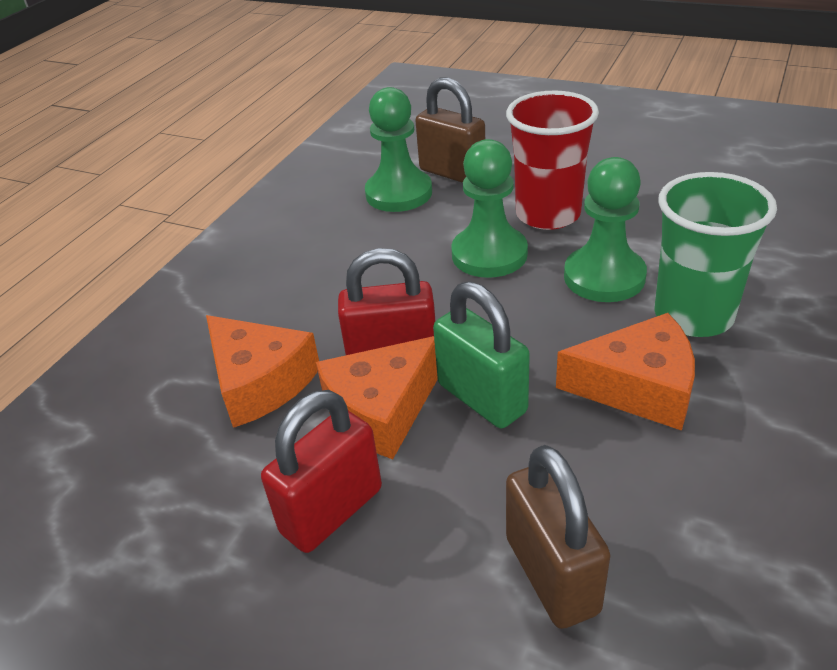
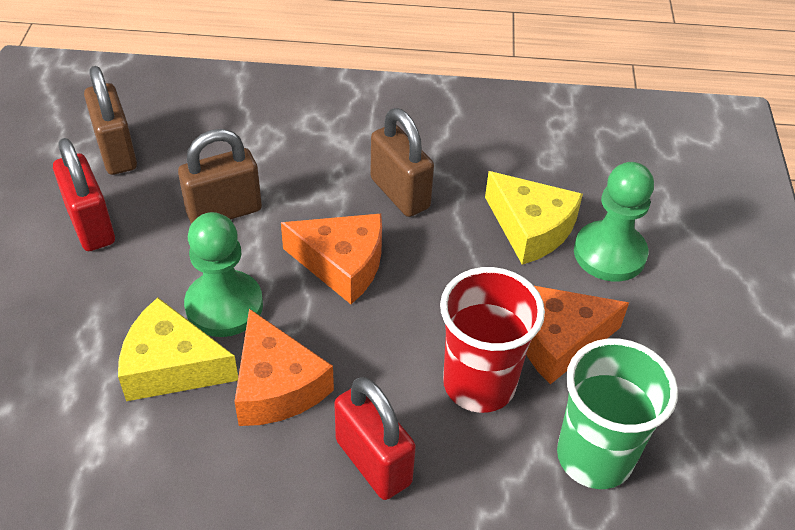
brown padlock: 2 -> 3
green padlock: 1 -> 0
green pawn: 3 -> 2
yellow cheese: 0 -> 2

